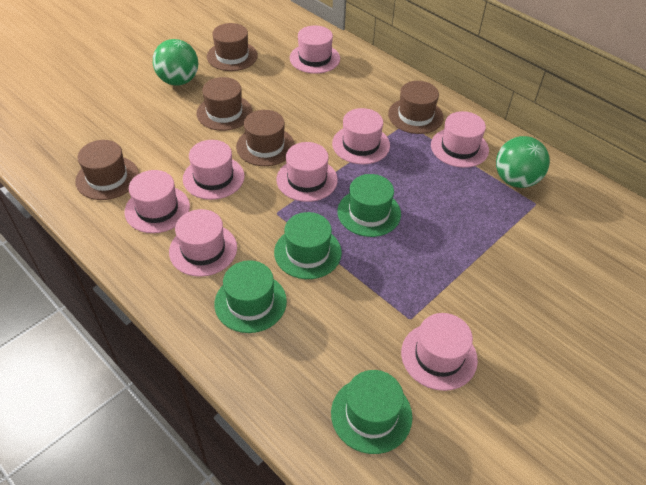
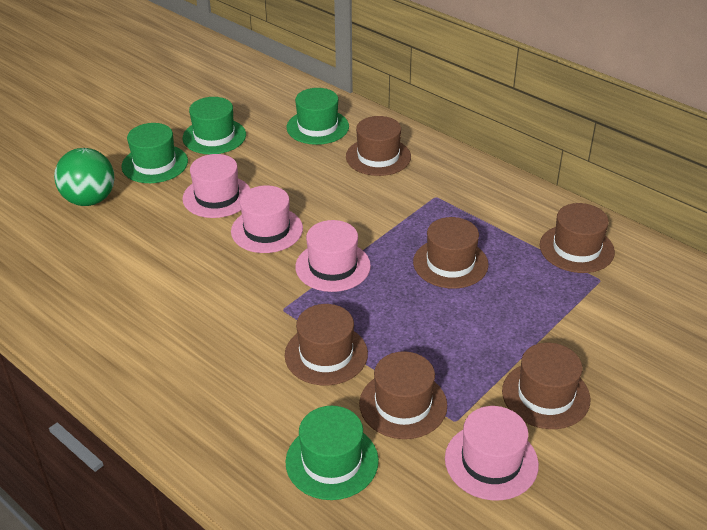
brown hat: 5 -> 6
green ball: 2 -> 1
pink hat: 8 -> 4

